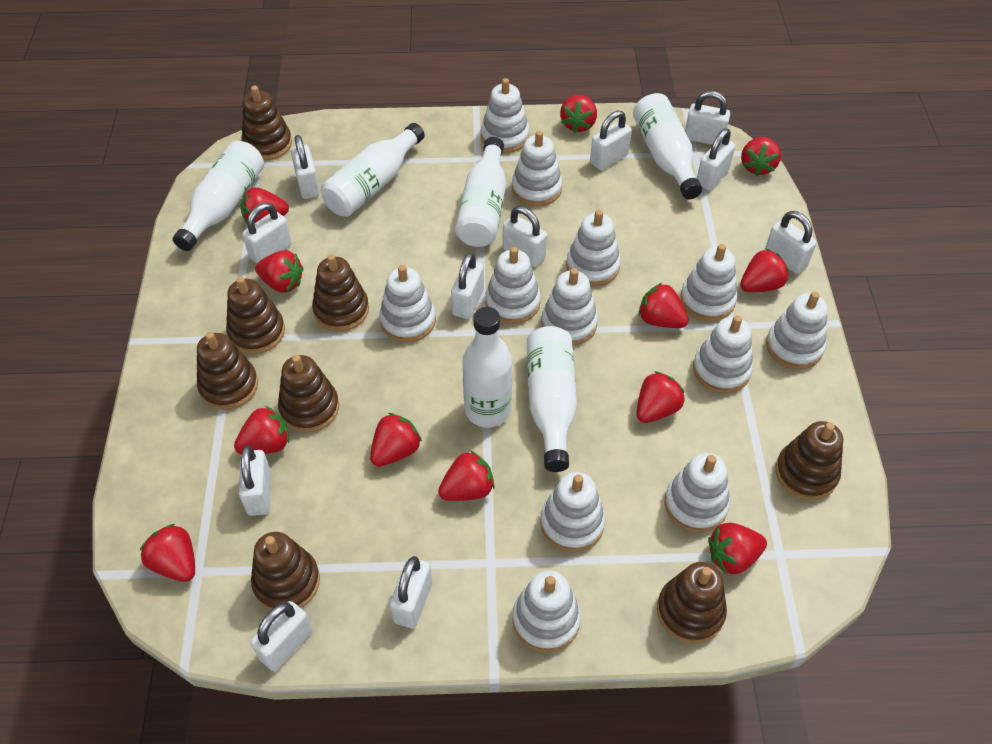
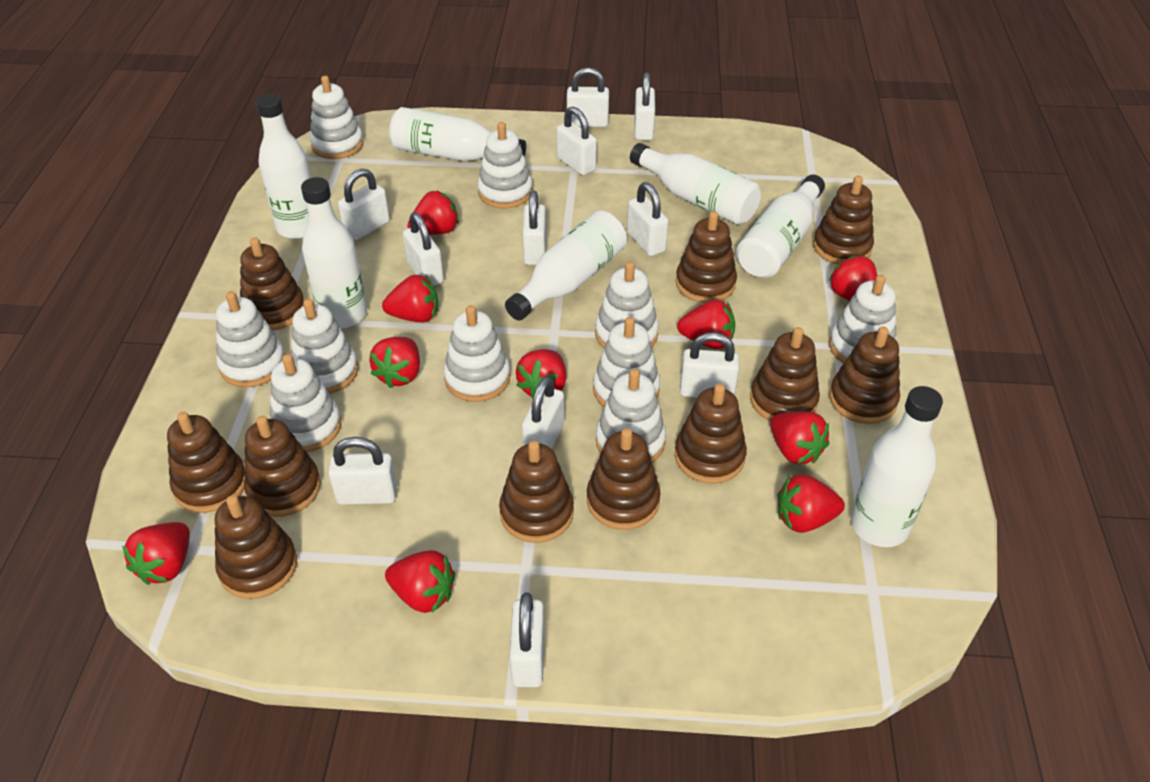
brown stacking toy: 8 -> 11
red strawberry: 12 -> 10
white bottle: 6 -> 7
white stacking toy: 12 -> 10

